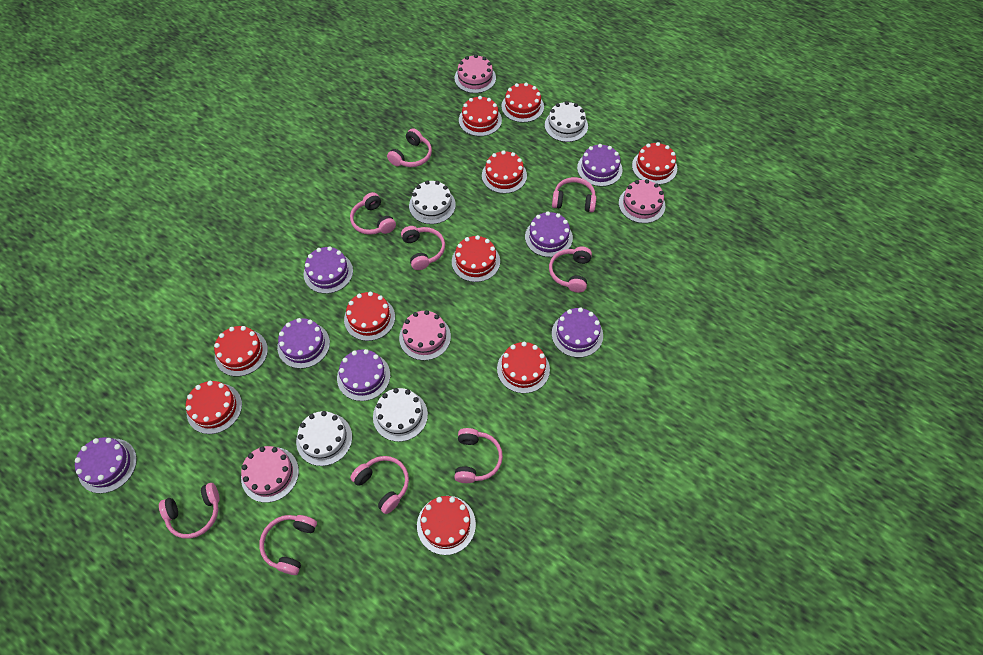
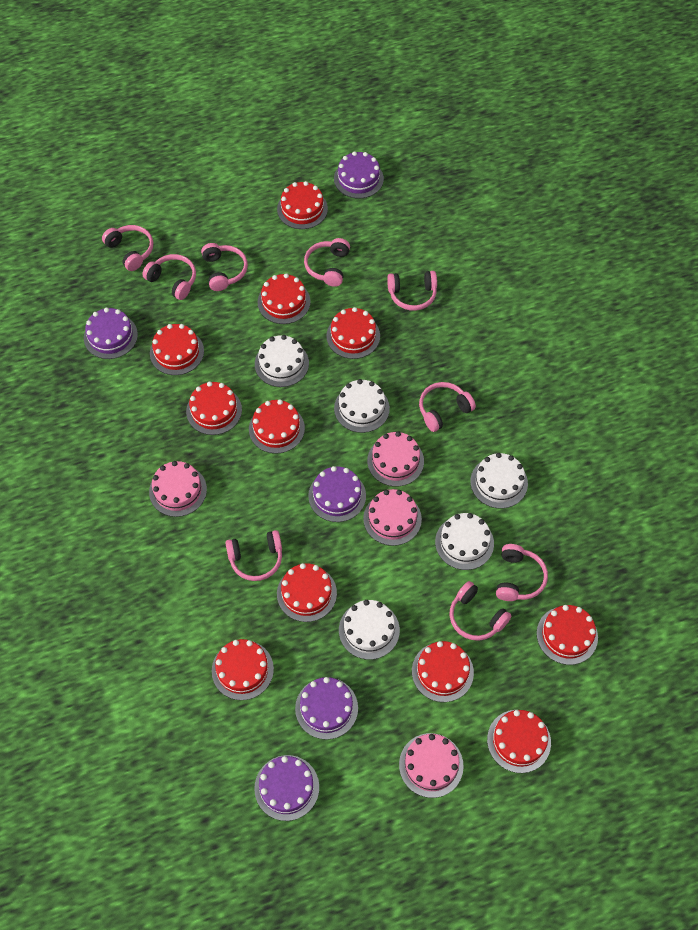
purple cake: 7 -> 5
red cake: 10 -> 11
white cake: 4 -> 5

